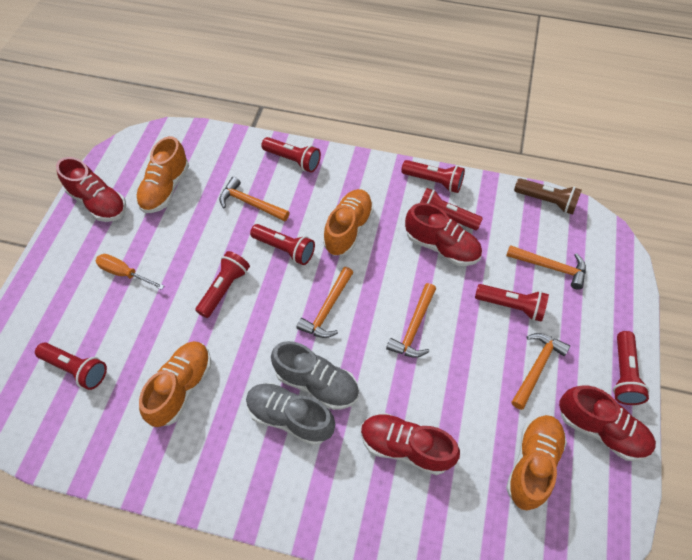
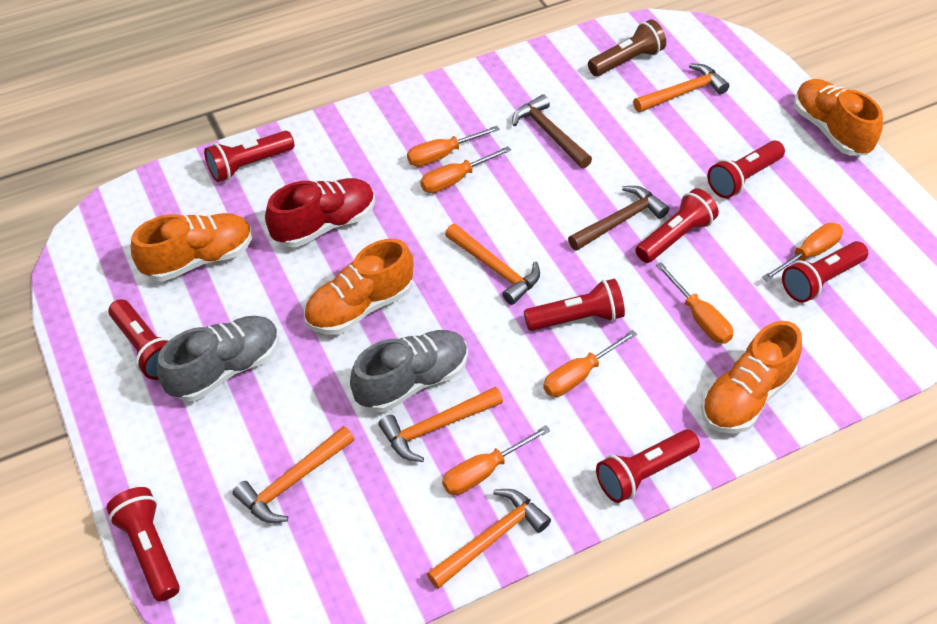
brown hammer: 0 -> 2
orange screwdriver: 1 -> 6
red shoe: 4 -> 1

